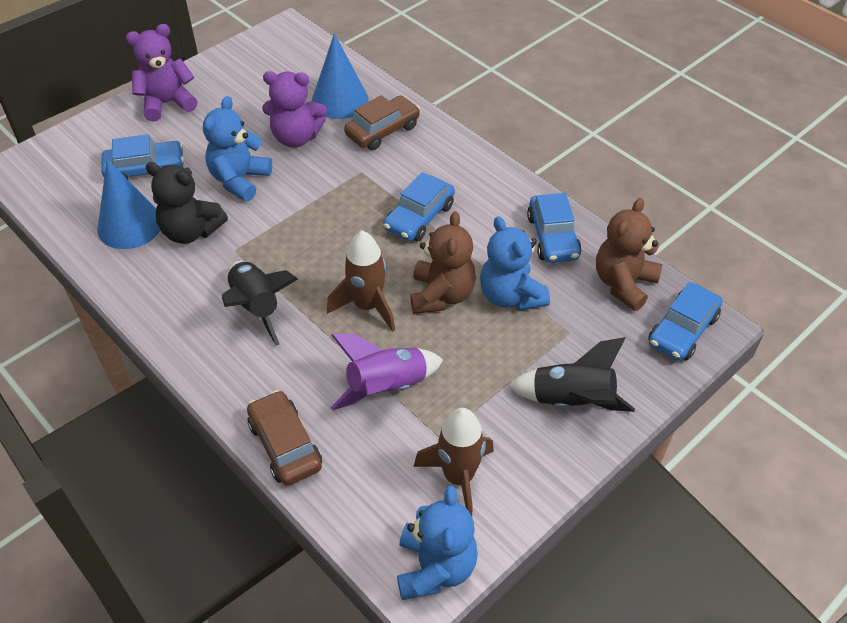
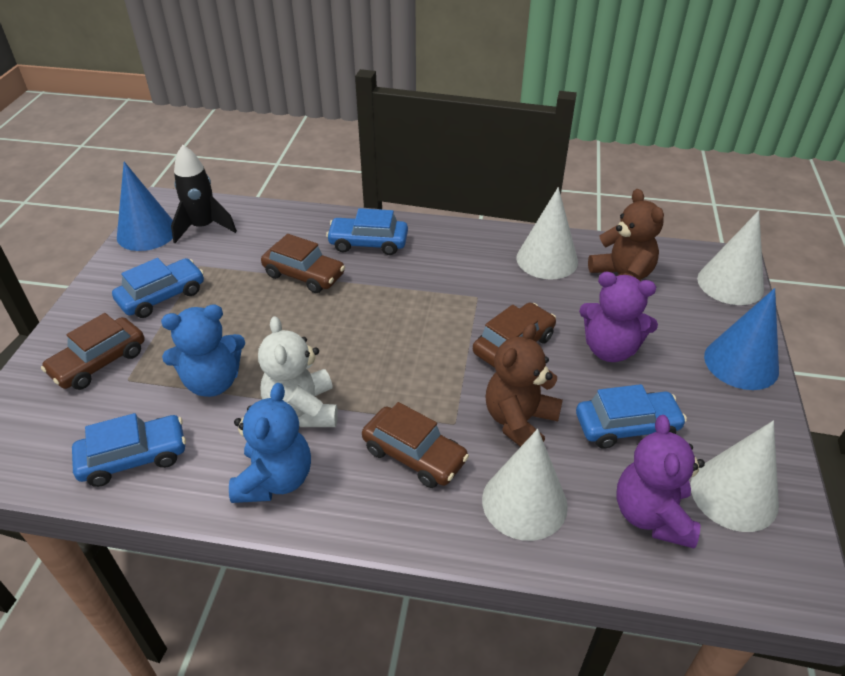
black rocket: 2 -> 1
black teddy bear: 1 -> 0
blue teddy bear: 3 -> 2
brown car: 2 -> 4
brown rocket: 2 -> 0
purple rocket: 1 -> 0
white cone: 0 -> 4
white teddy bear: 0 -> 1

